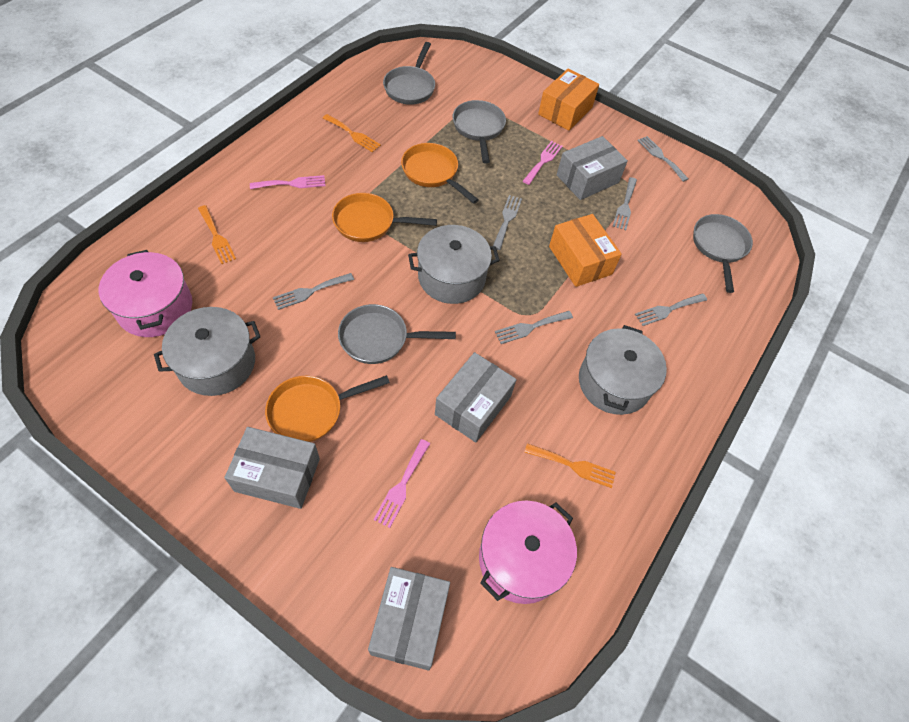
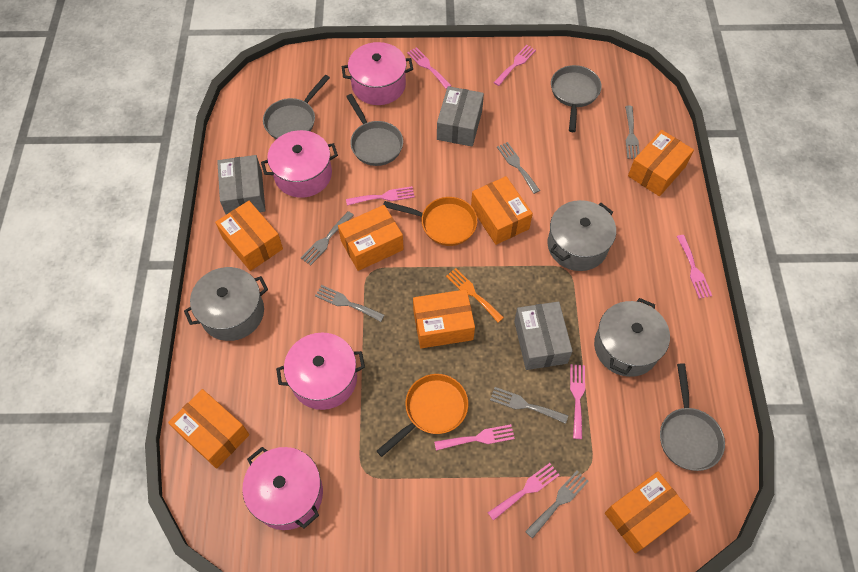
grey box: 4 -> 3
orange box: 2 -> 7
orange fork: 3 -> 1
orange pan: 3 -> 2
pink fork: 3 -> 7
pink pot: 2 -> 4

